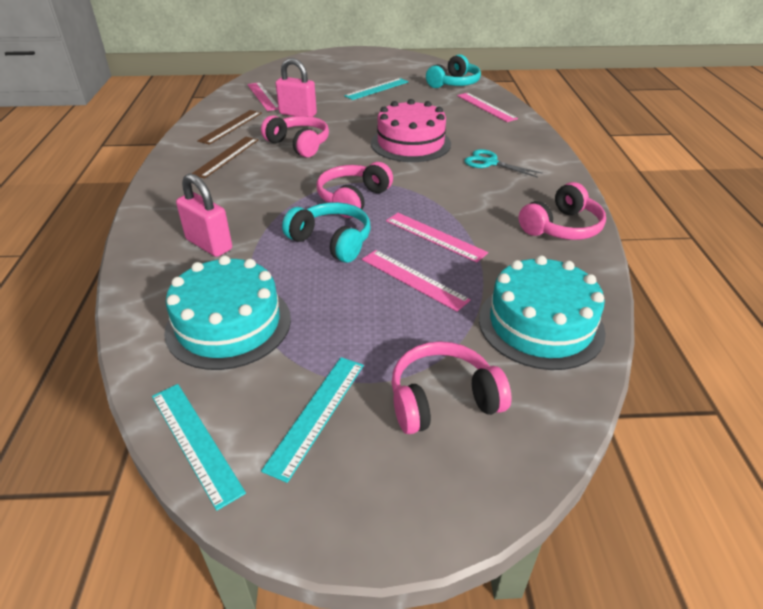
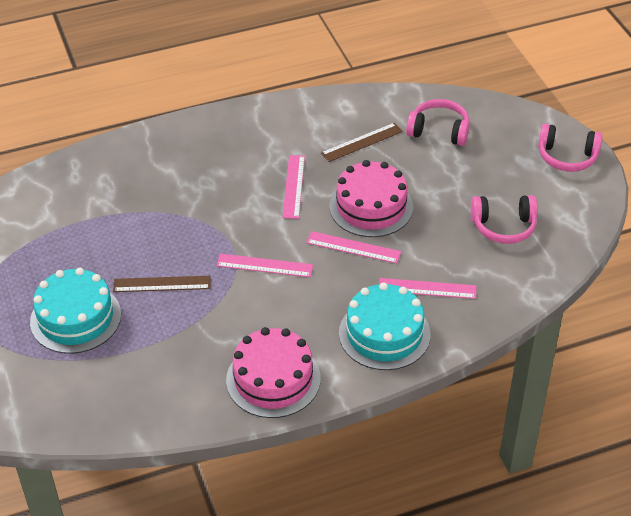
pink cake: 1 -> 2
pink headphones: 4 -> 3
pink padlock: 2 -> 0
turquoise headphones: 2 -> 0
turquoise ruler: 3 -> 0
turquoise scissors: 1 -> 0

